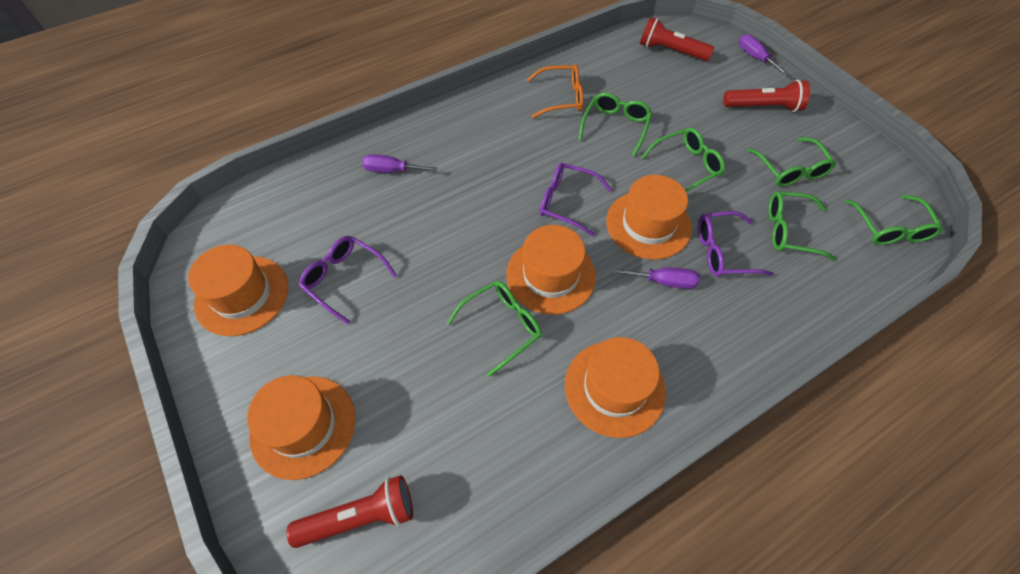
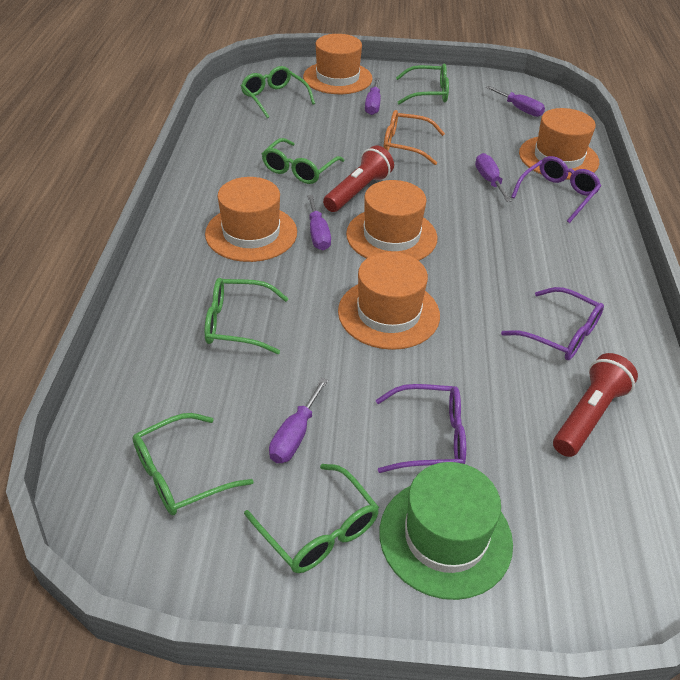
green hat: 0 -> 1
purple screwdriver: 3 -> 5
red flashlight: 3 -> 2

